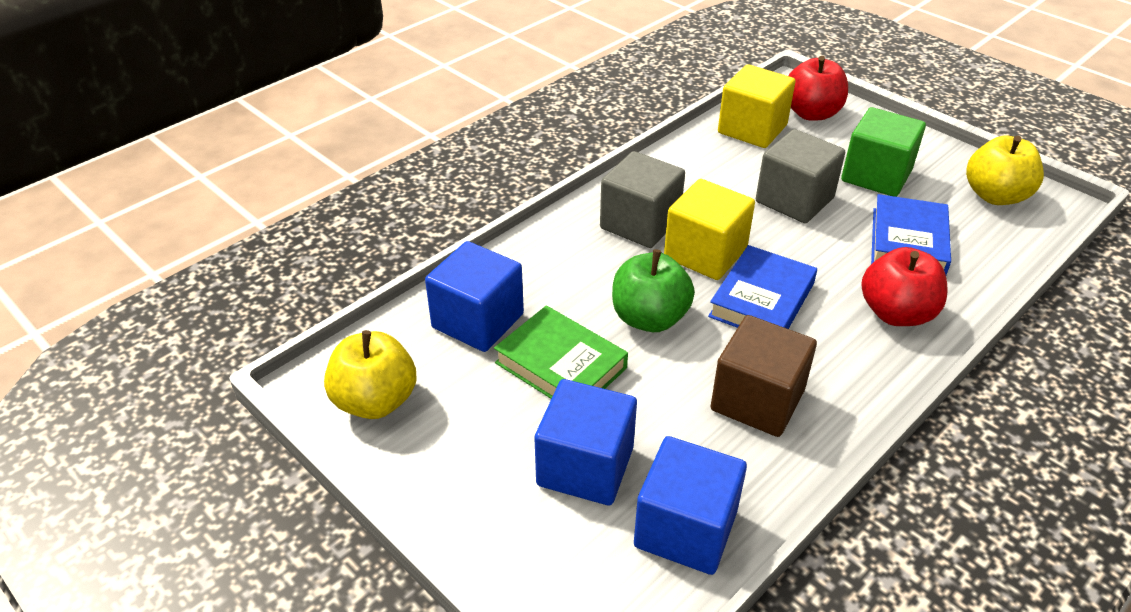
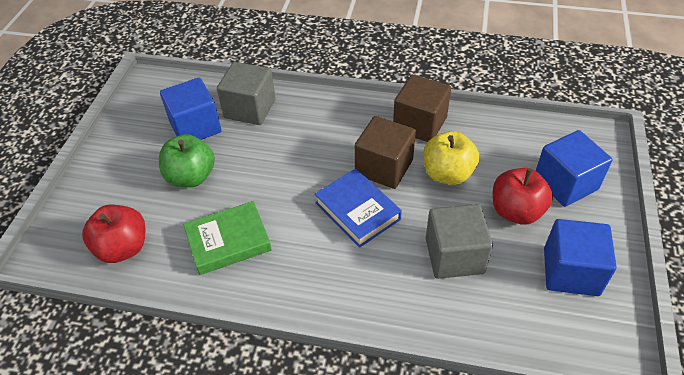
blue book: 2 -> 1
brown cube: 1 -> 2
green cube: 1 -> 0
yellow apple: 2 -> 1
yellow cube: 2 -> 0

